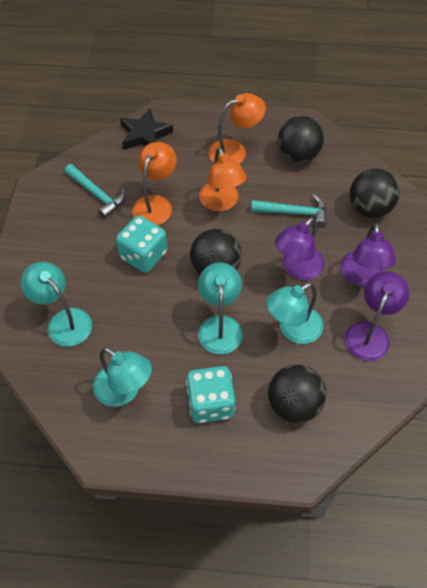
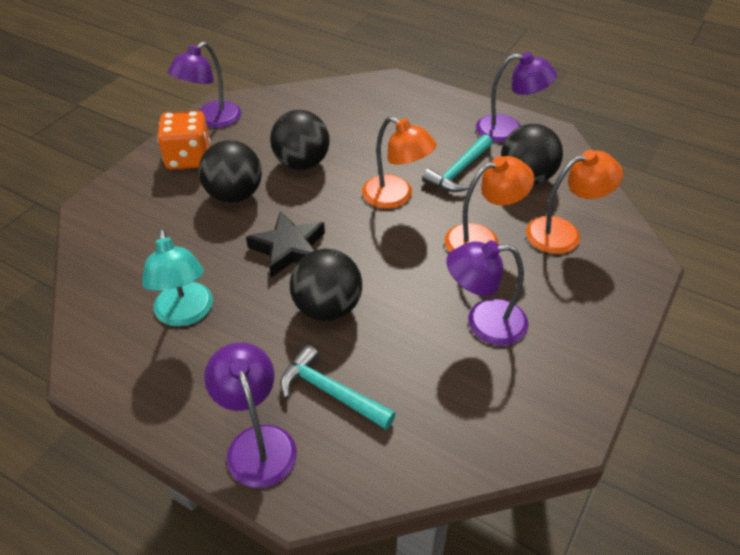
orange dice: 0 -> 1
purple lamp: 3 -> 4
turquoise dice: 2 -> 0
turquoise lamp: 4 -> 1

